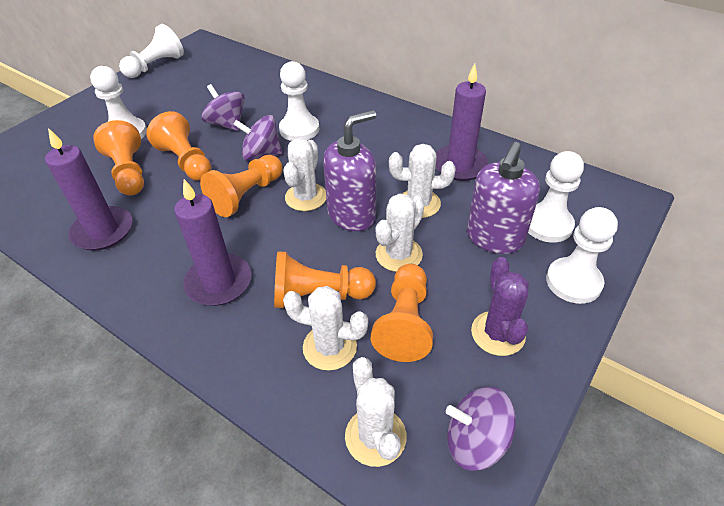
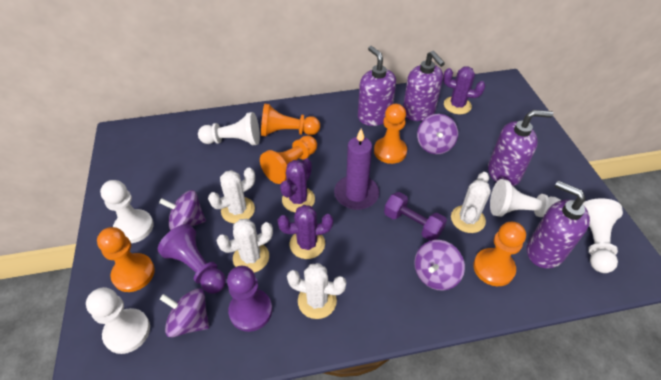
purple cactus: 1 -> 3
purple candle: 3 -> 1
purple dumbbell: 0 -> 1
purple pawn: 0 -> 2
purple soap dispenser: 2 -> 4
purple spinning top: 3 -> 4
white cactus: 5 -> 4

